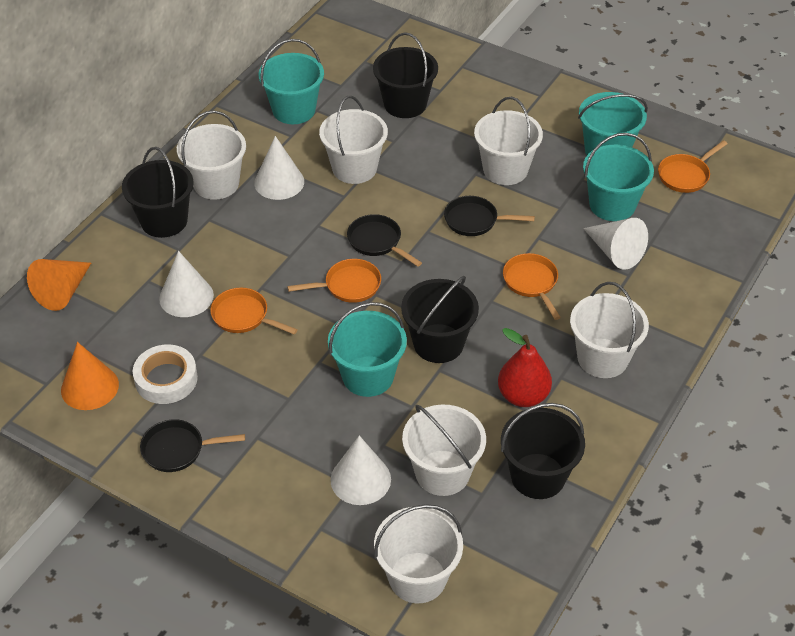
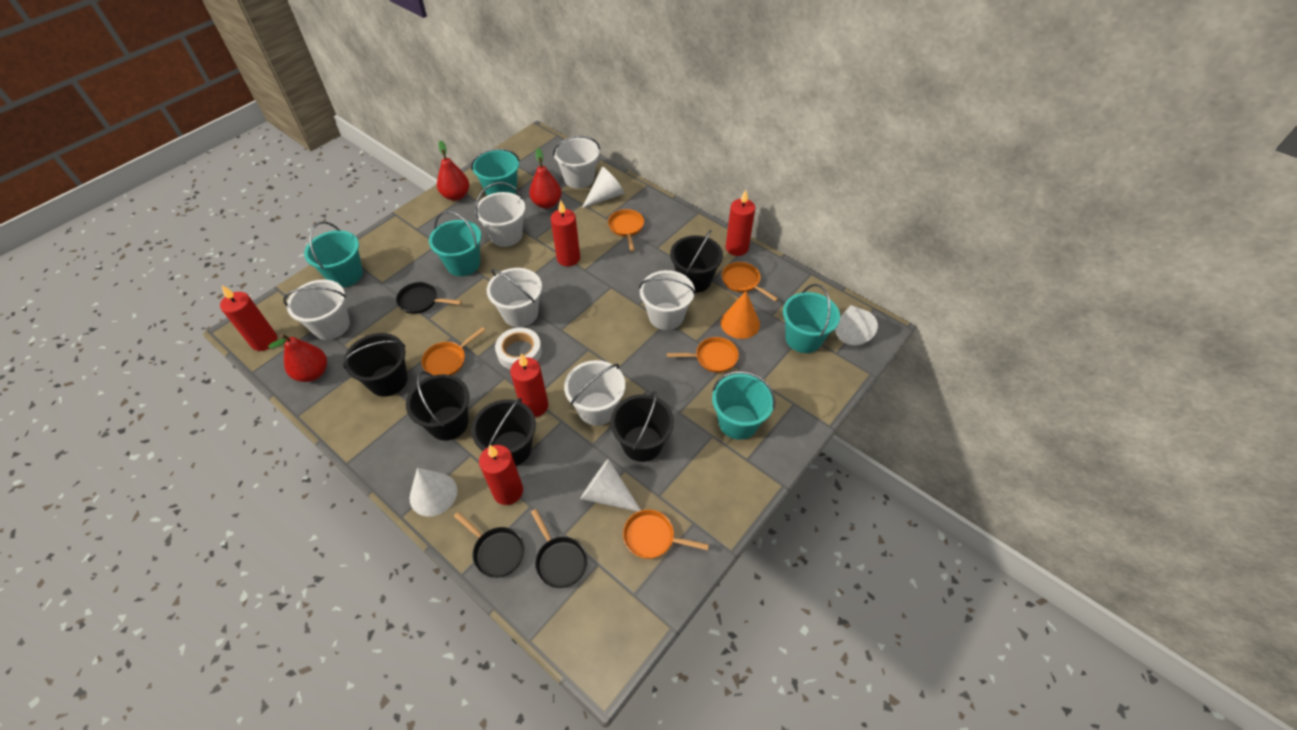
black bucket: 4 -> 5
orange cone: 2 -> 1
orange pan: 4 -> 5
red candle: 0 -> 5
red pear: 1 -> 3
turquoise bucket: 4 -> 5

